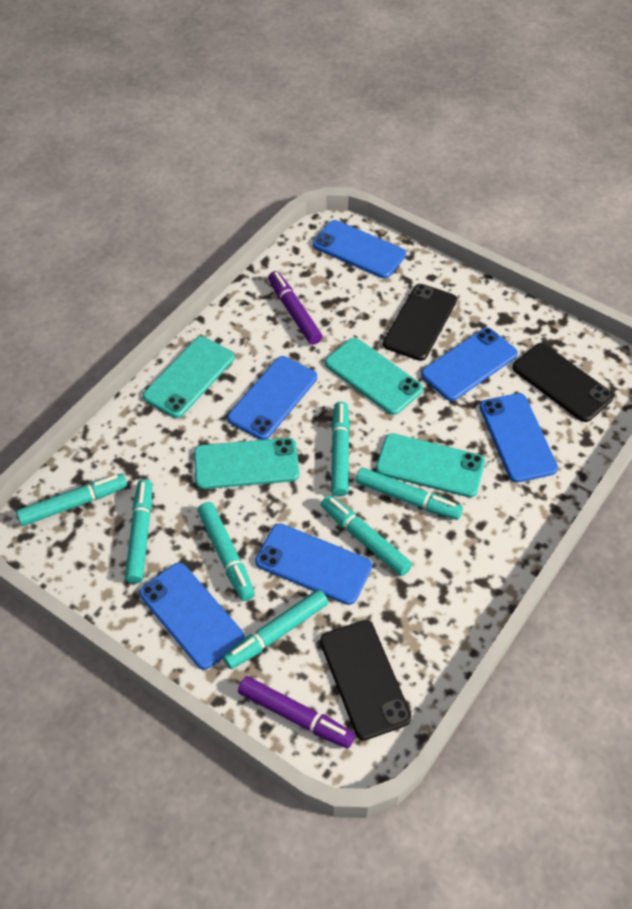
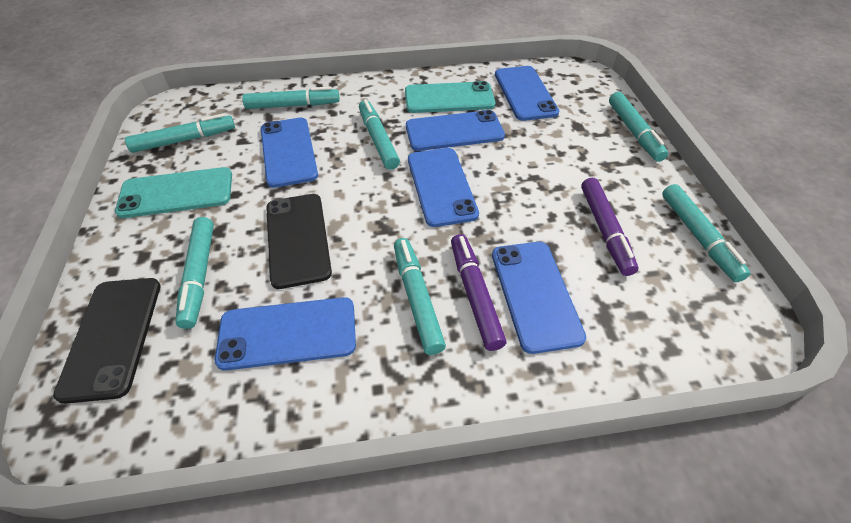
black phone: 3 -> 2
turquoise phone: 4 -> 2

